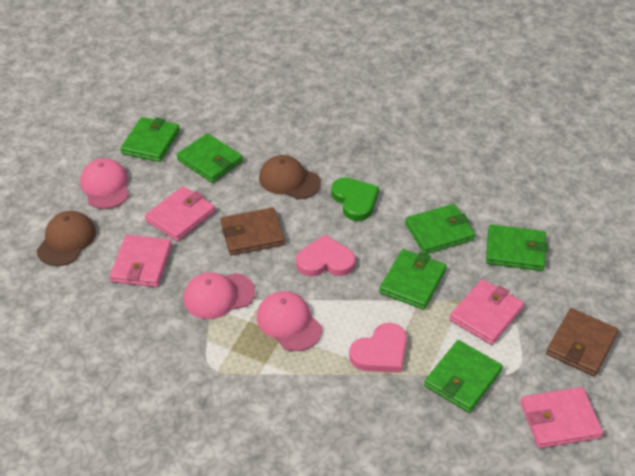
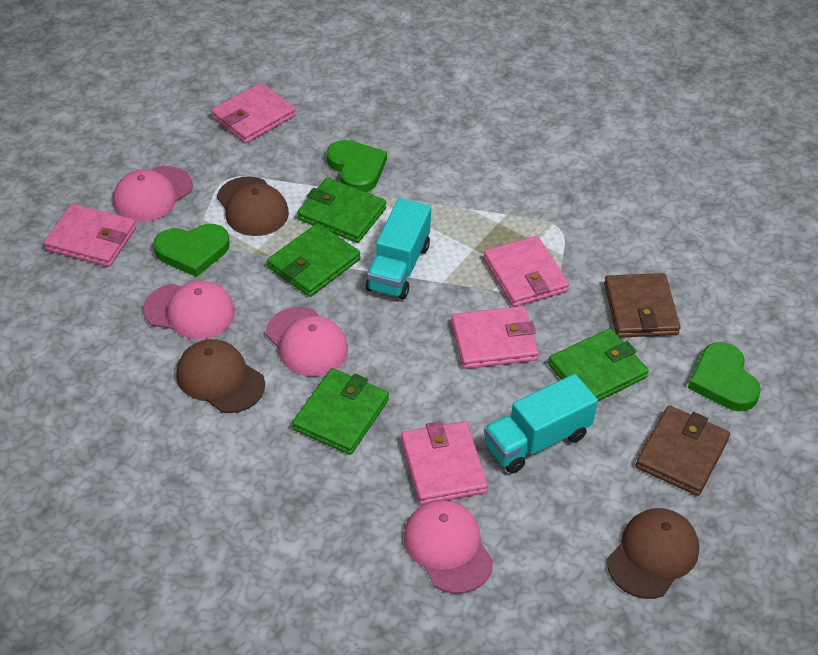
brown cap: 2 -> 3
green heart: 1 -> 3
green wallet: 6 -> 4
pink cap: 3 -> 4
pink heart: 2 -> 0
pink wallet: 4 -> 5
turquoise truck: 0 -> 2

